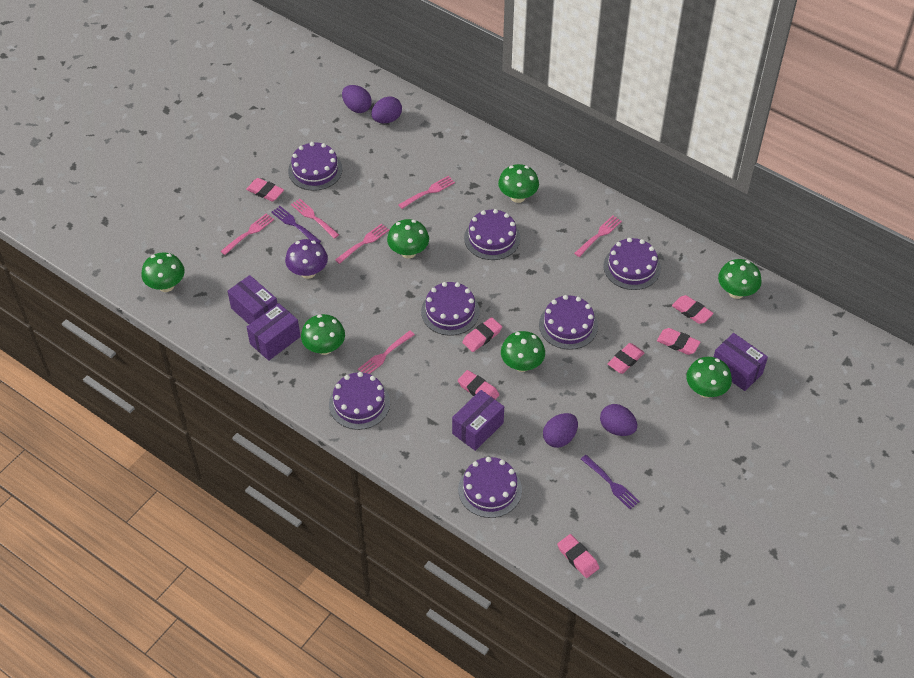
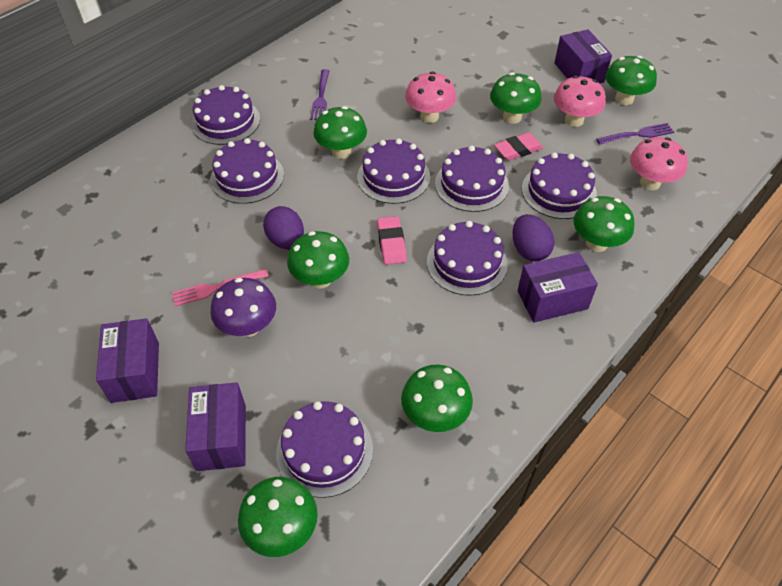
pink eraser: 7 -> 2
pink fork: 6 -> 1
pink mushroom: 0 -> 3
purple egg: 4 -> 2

